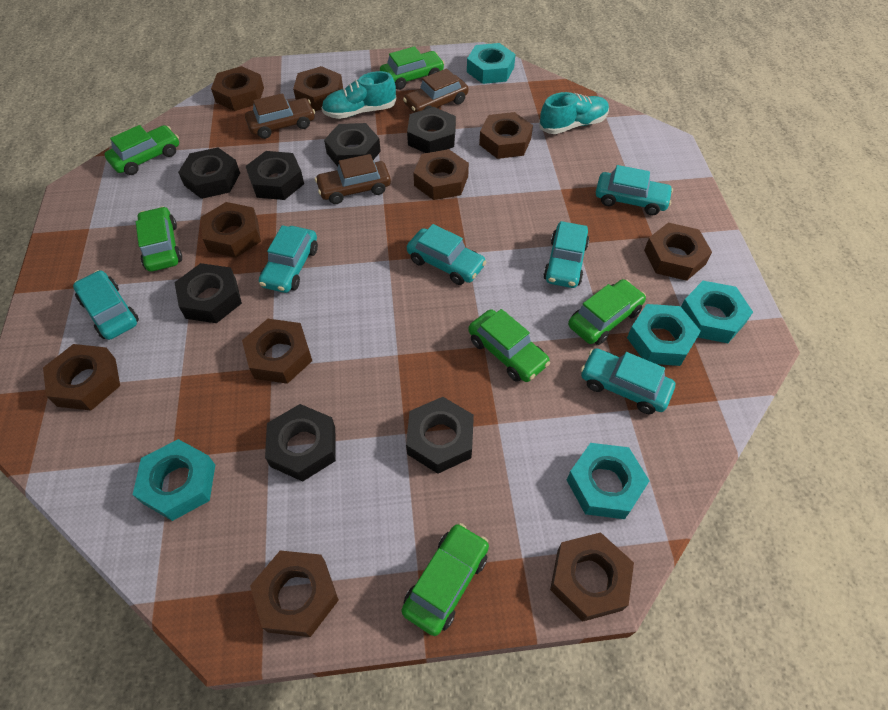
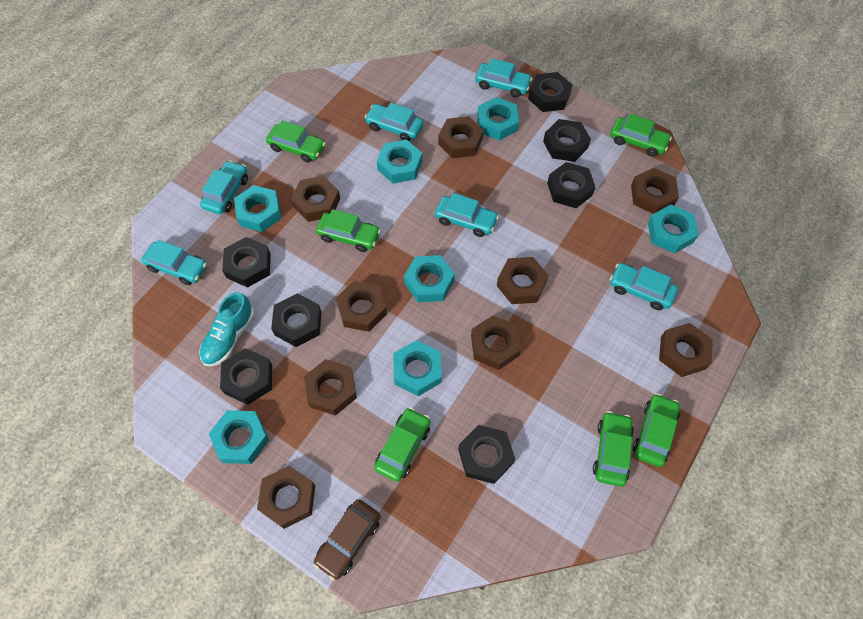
brown car: 3 -> 1
brown nut: 10 -> 9
turquoise nut: 5 -> 7
turquoise shoe: 2 -> 1

